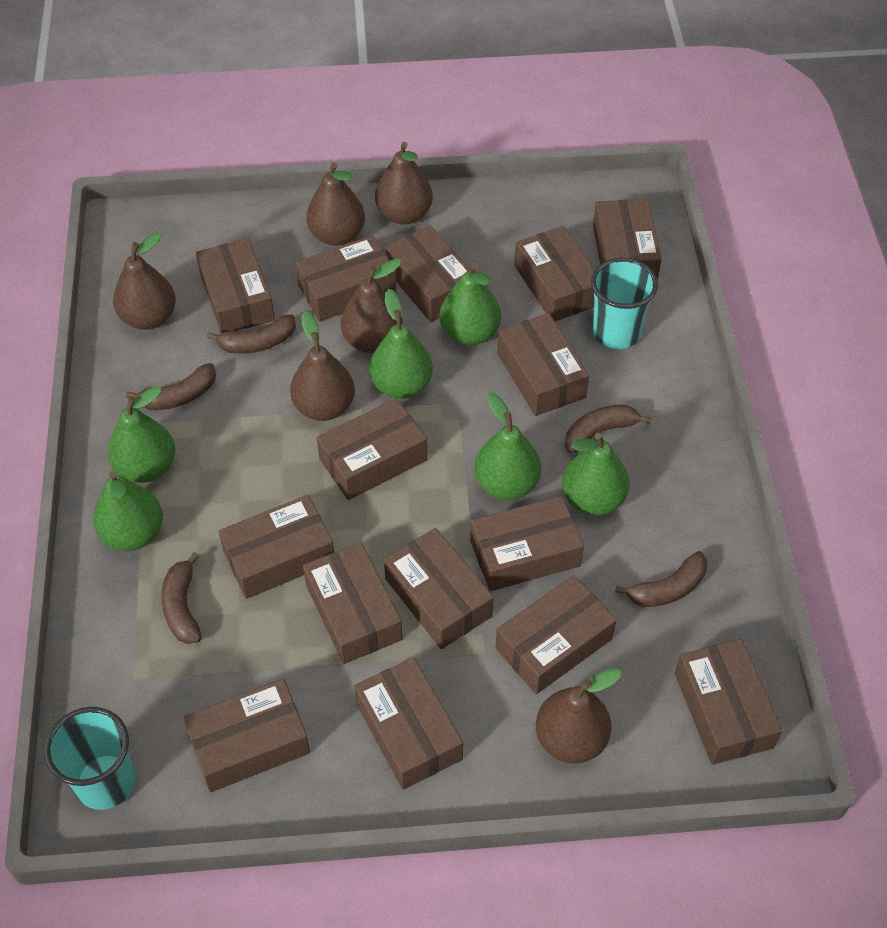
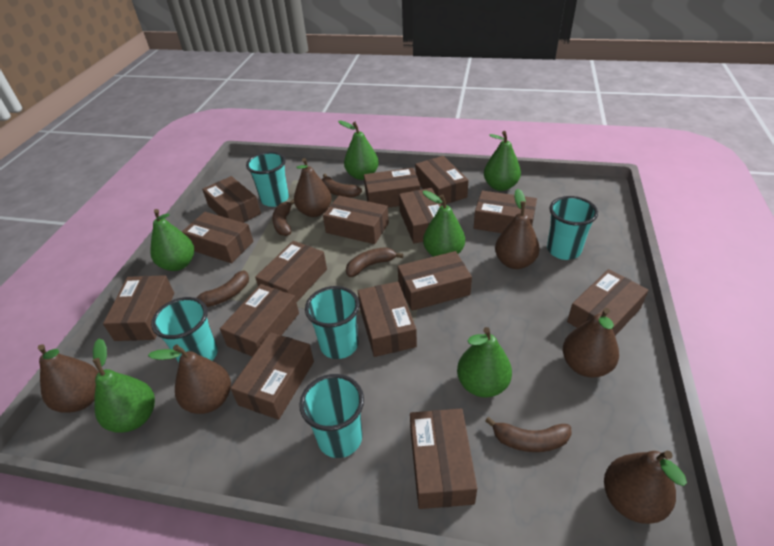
turquoise cup: 2 -> 5

